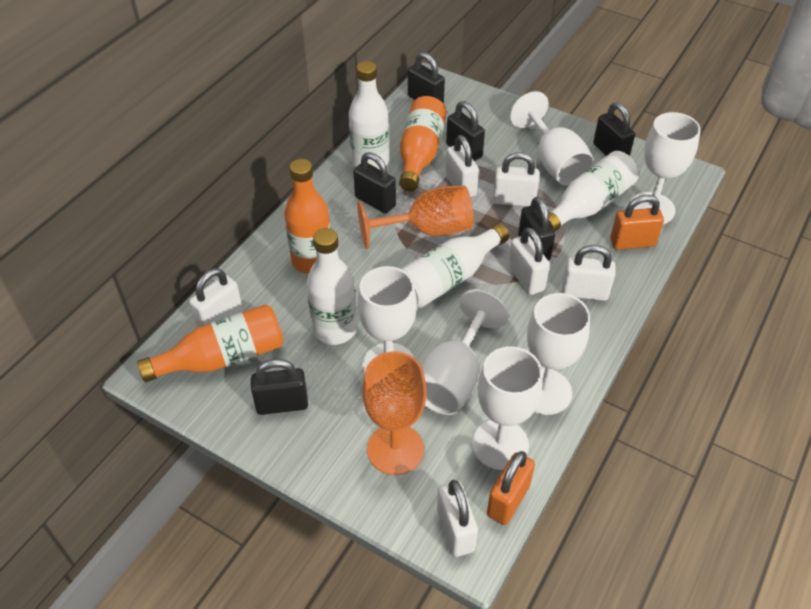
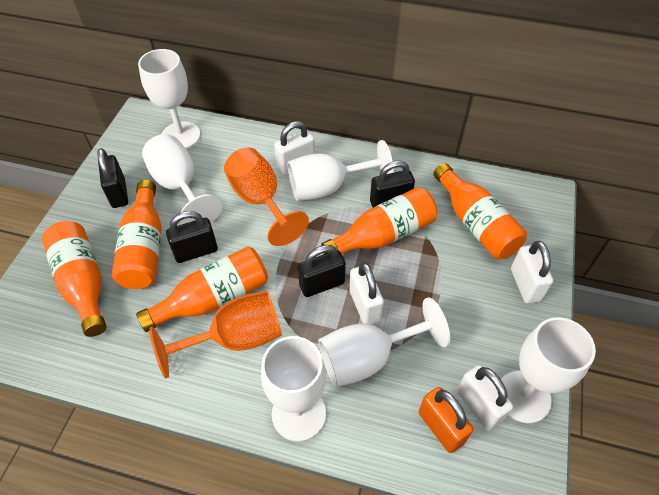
black padlock: 6 -> 4
orange bottle: 3 -> 5
orange padlock: 2 -> 1
white bottle: 4 -> 0
white padlock: 6 -> 4

